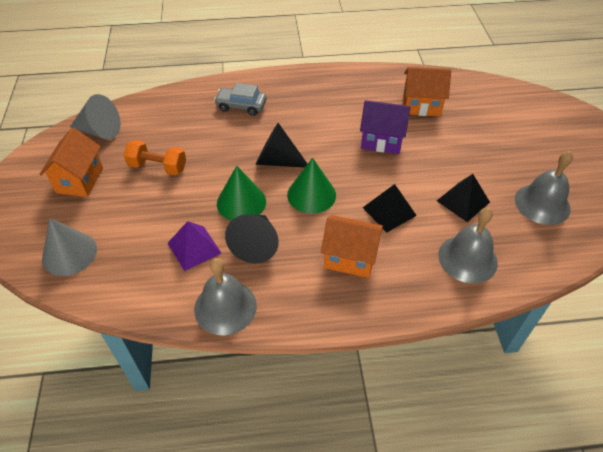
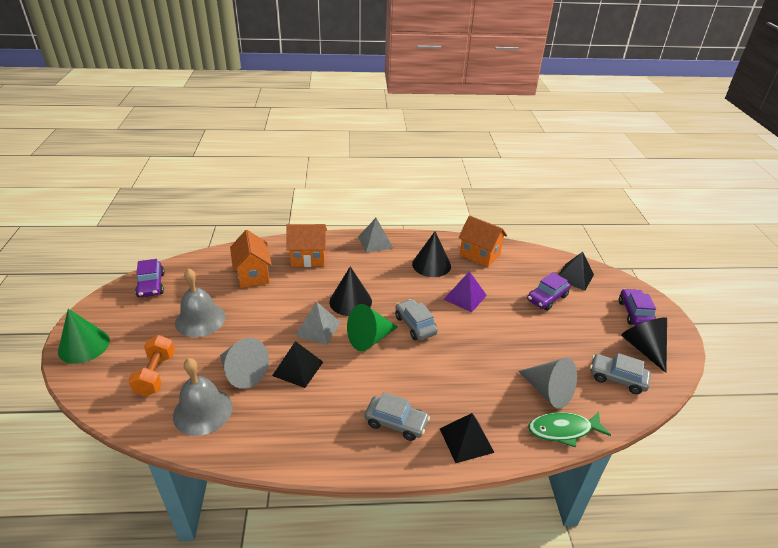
black cone: 2 -> 3
black pyramid: 2 -> 3
green fish: 0 -> 1
grey bell: 3 -> 2
grey car: 1 -> 3
grey pyramid: 0 -> 2
purple car: 0 -> 3
purple house: 1 -> 0

